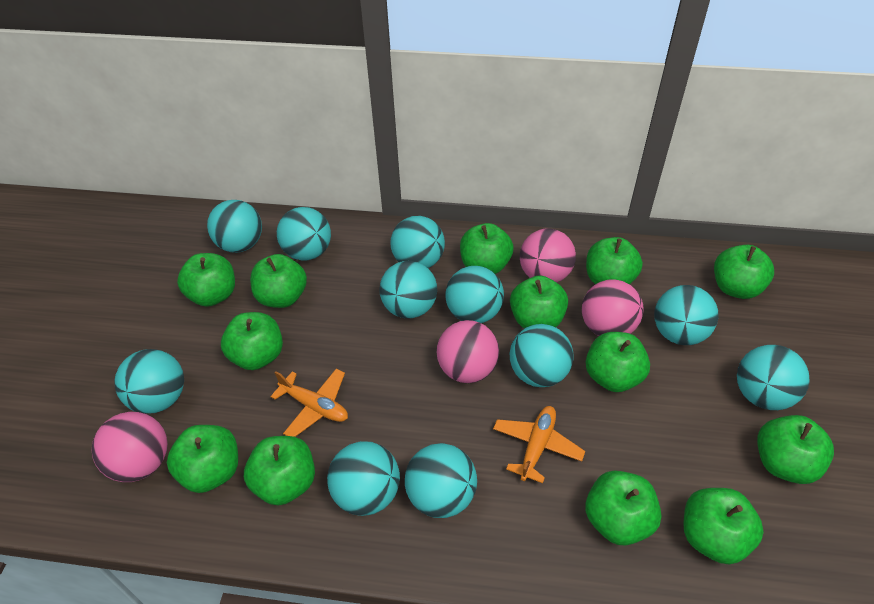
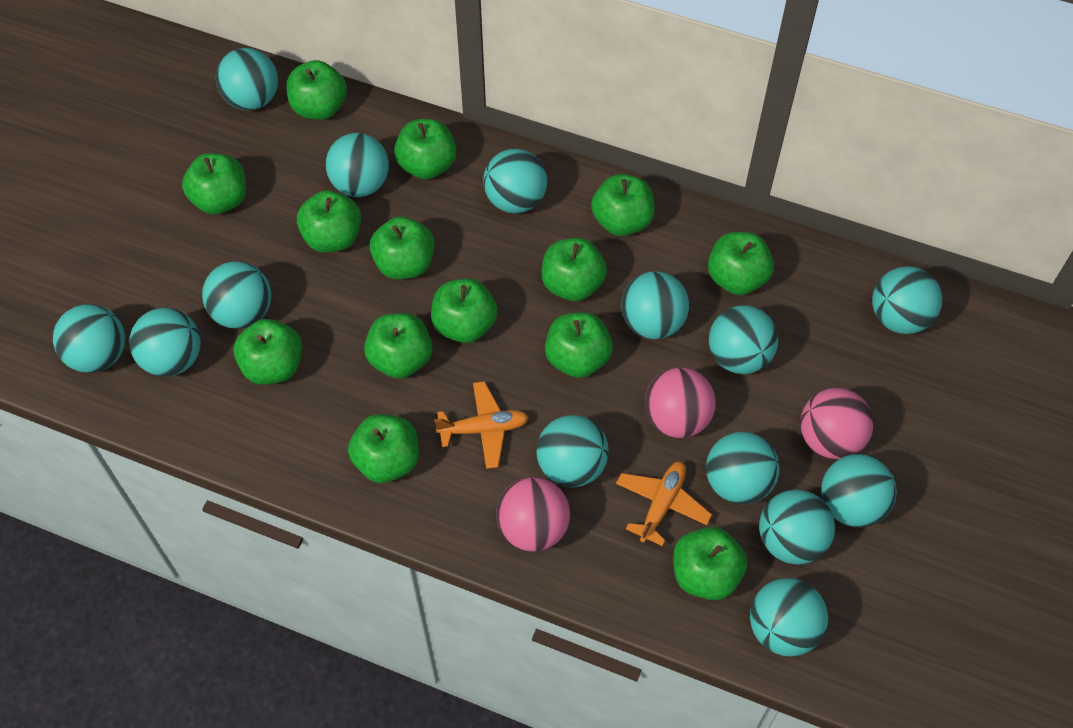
green apple: 13 -> 14
pink ball: 4 -> 3
turquoise ball: 11 -> 14

